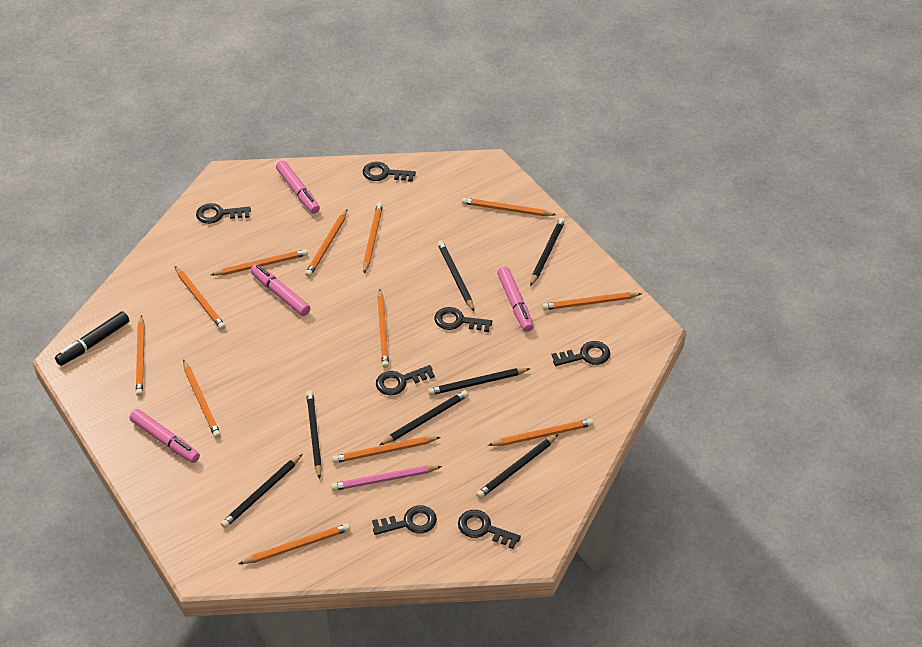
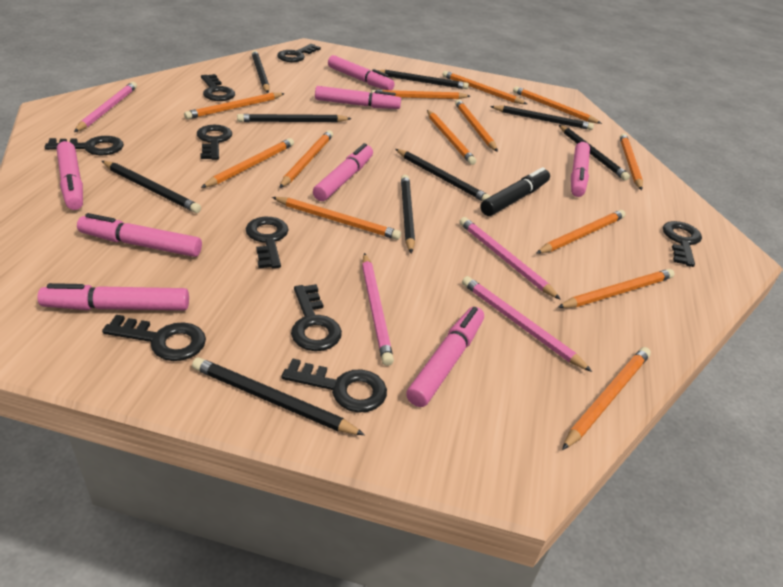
black key: 7 -> 9
black pencil: 7 -> 9
orange pencil: 12 -> 13
pink marker: 4 -> 8
pink pencil: 1 -> 4

